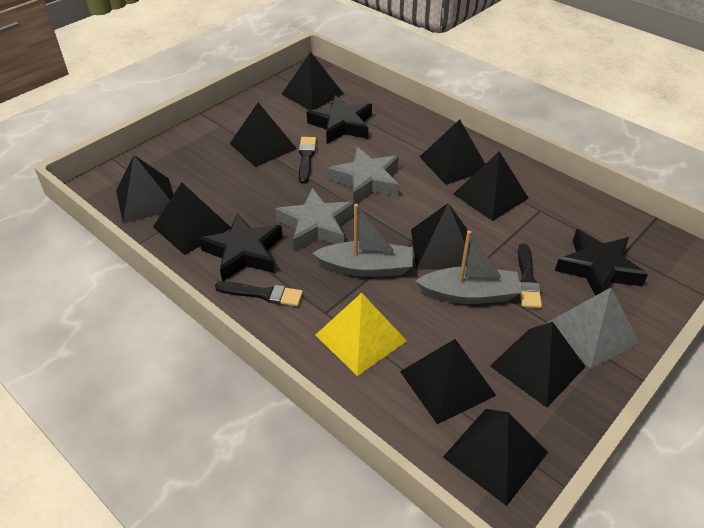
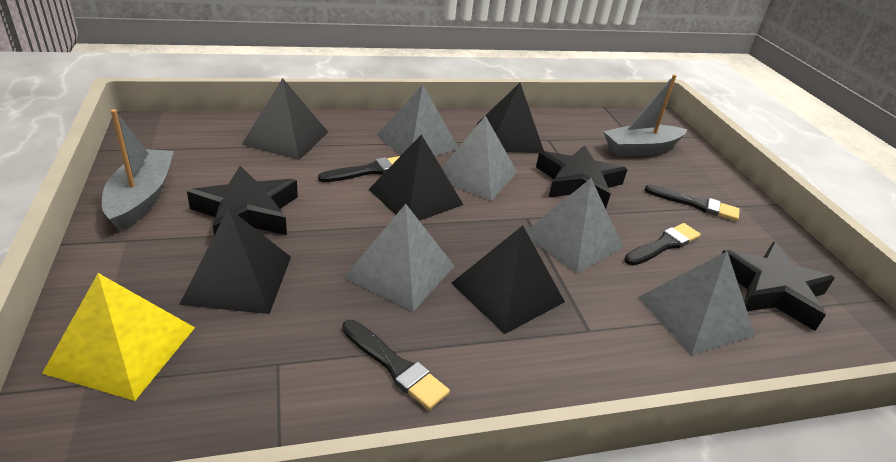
black brush: 3 -> 4
black pyramid: 10 -> 5
grey pyramid: 1 -> 5
grey star: 2 -> 0

